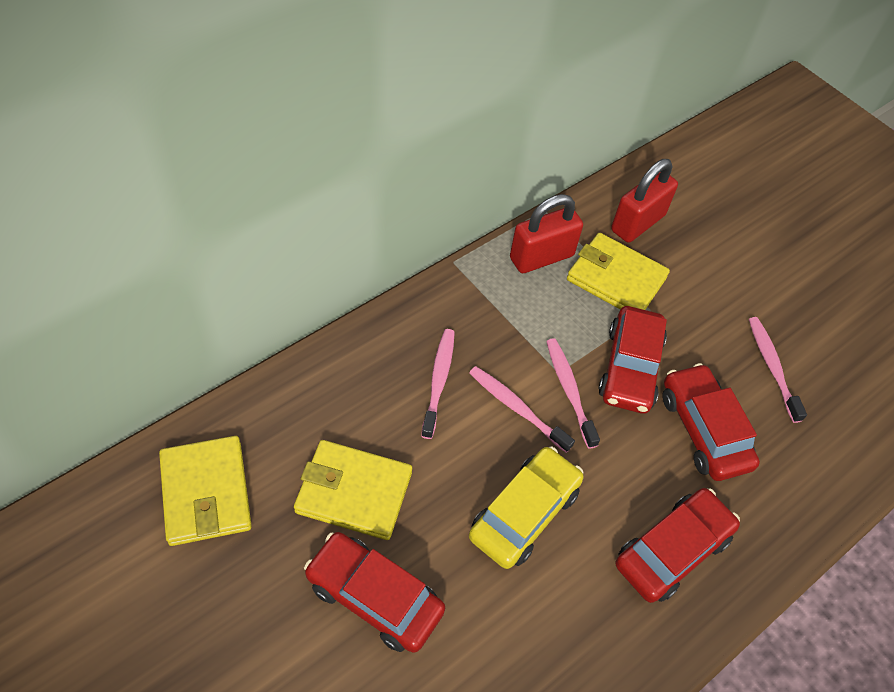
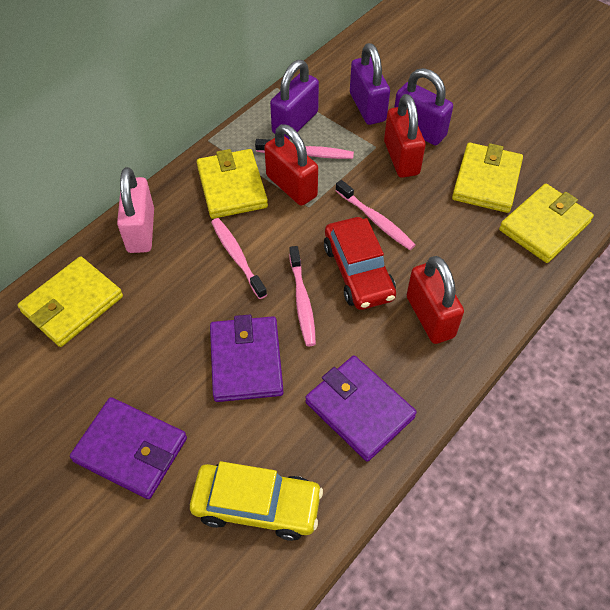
pink padlock: 0 -> 1
purple padlock: 0 -> 3
purple wallet: 0 -> 3
red car: 4 -> 1
red padlock: 2 -> 3
yellow wallet: 3 -> 4

